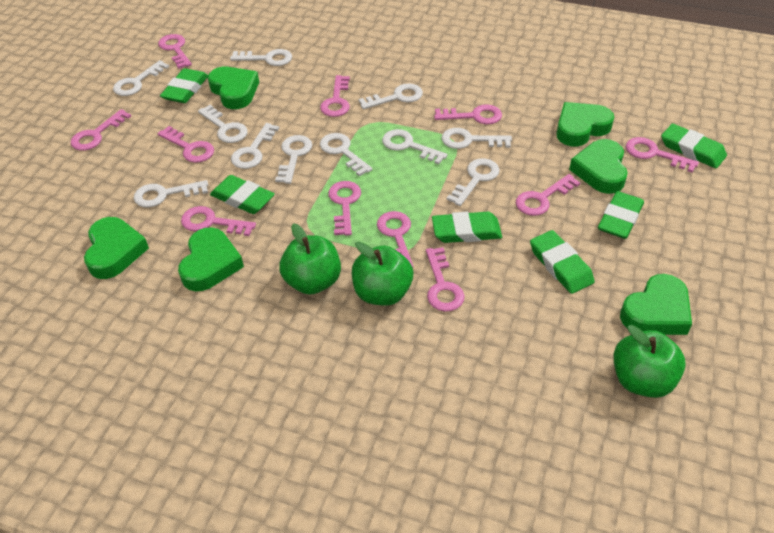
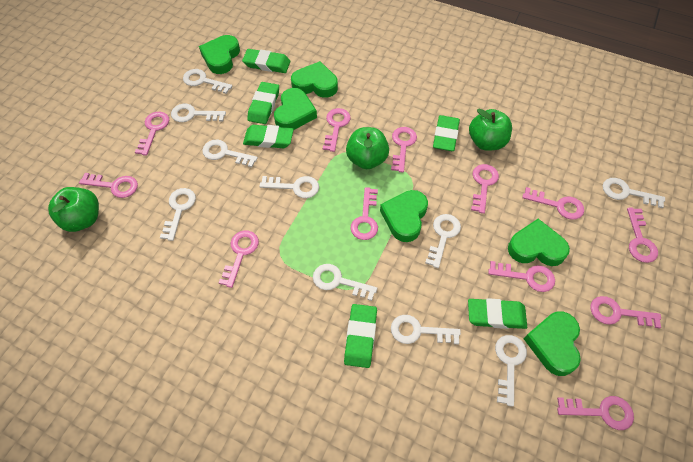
pink key: 11 -> 12
white key: 11 -> 10

